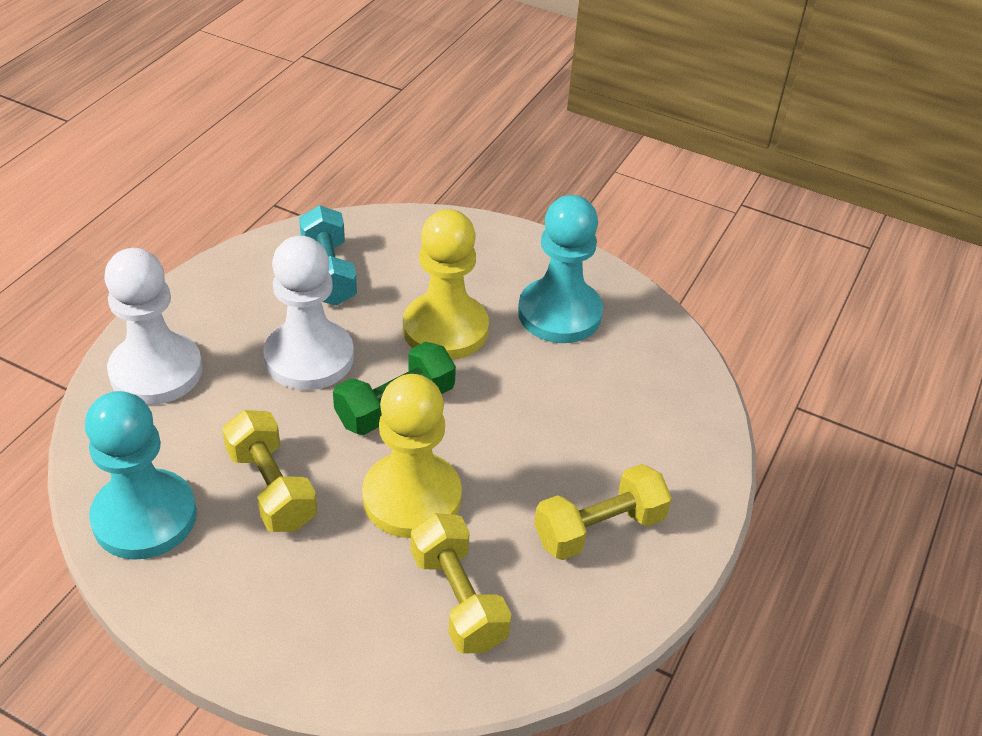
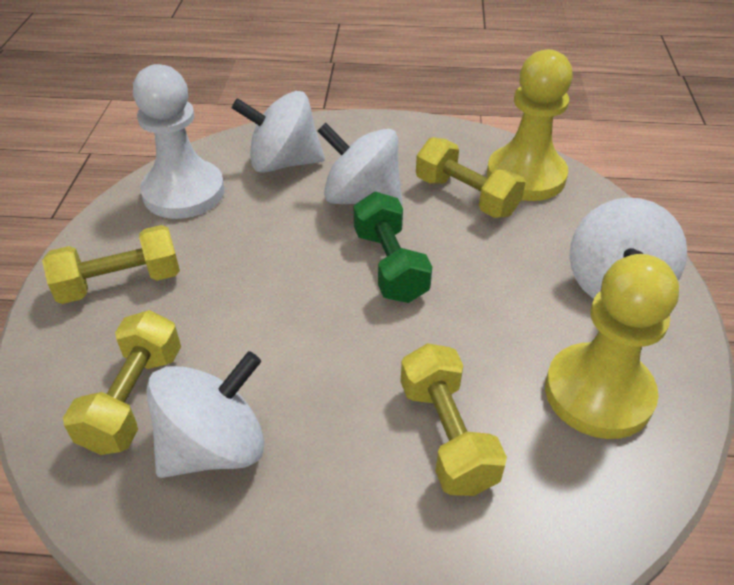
turquoise dumbbell: 1 -> 0
turquoise pawn: 2 -> 0
white pawn: 2 -> 1
white spinning top: 0 -> 4
yellow dumbbell: 3 -> 4

